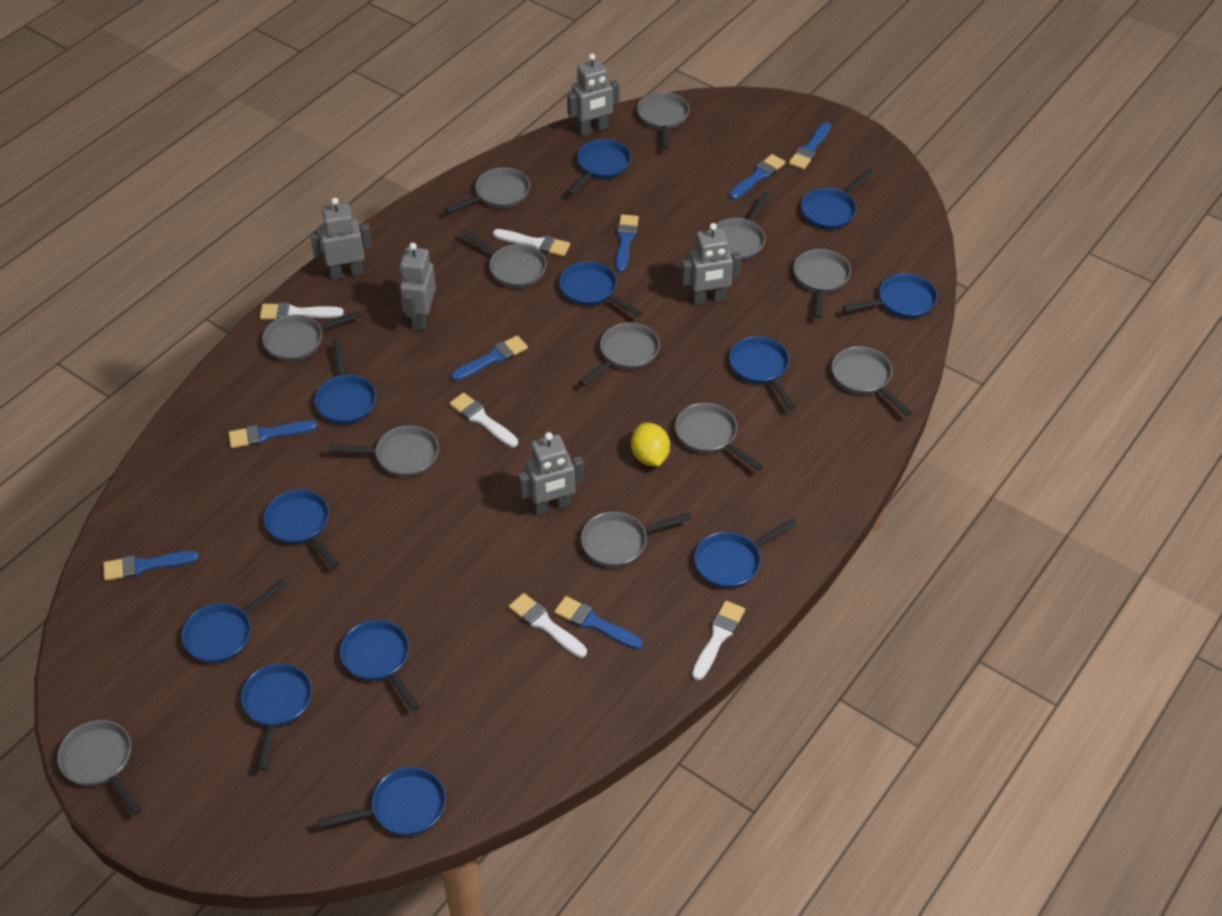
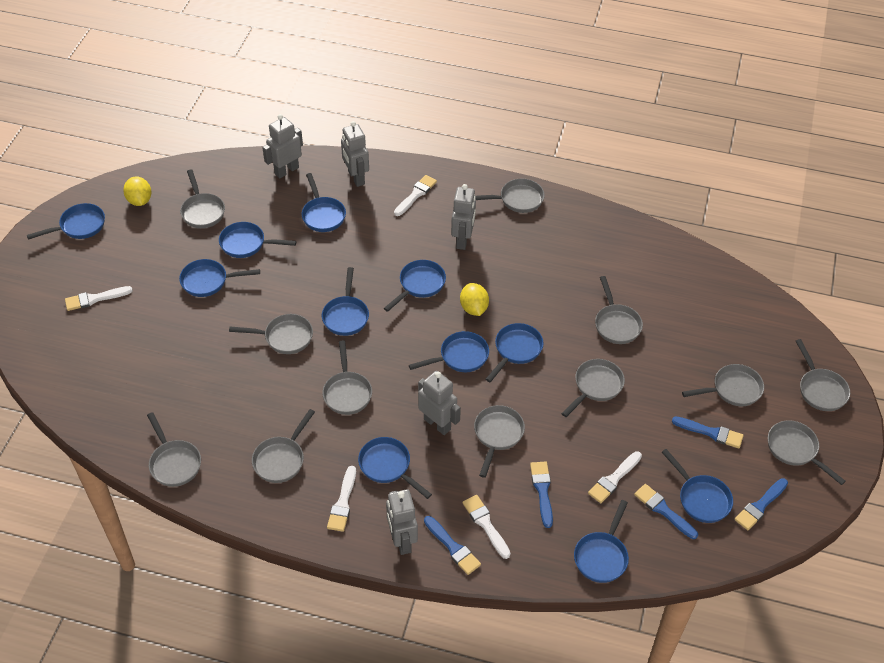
blue brush: 7 -> 5
blue pan: 12 -> 11
yellow lemon: 1 -> 2

